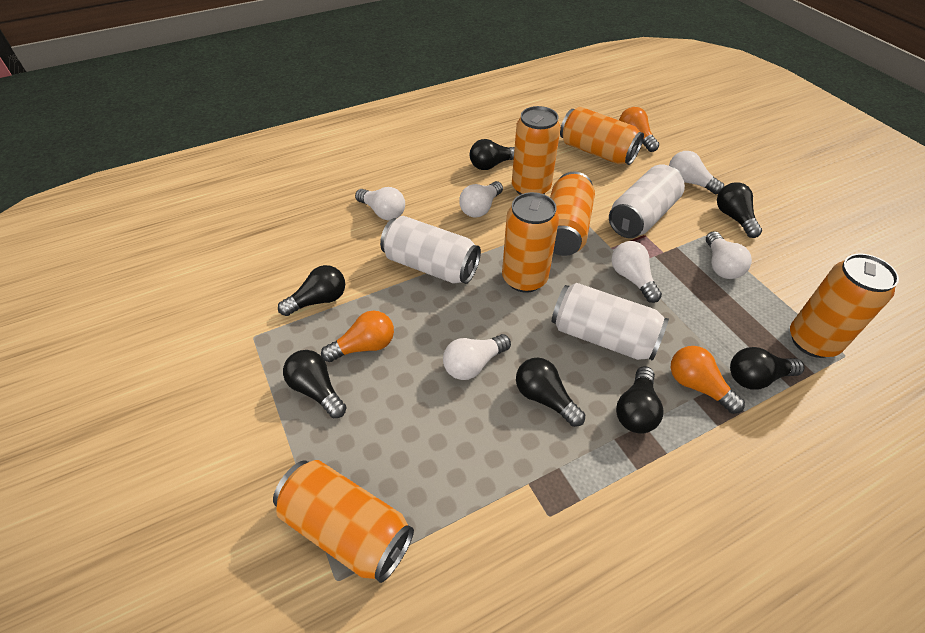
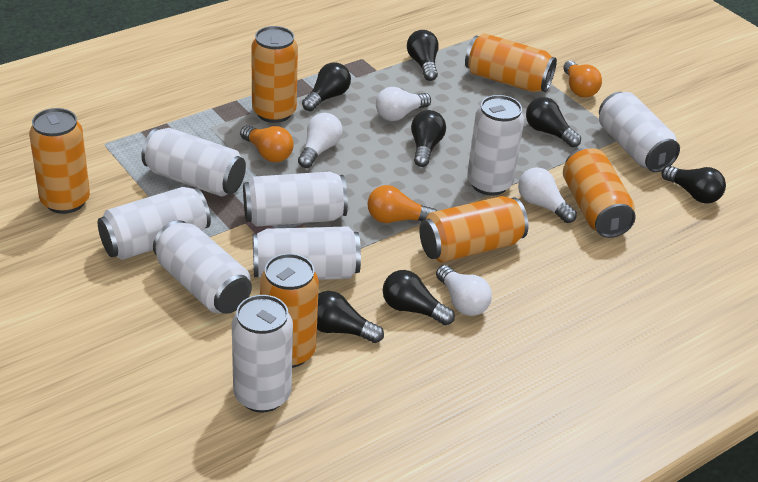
white can: 3 -> 8
white light bulb: 6 -> 4

